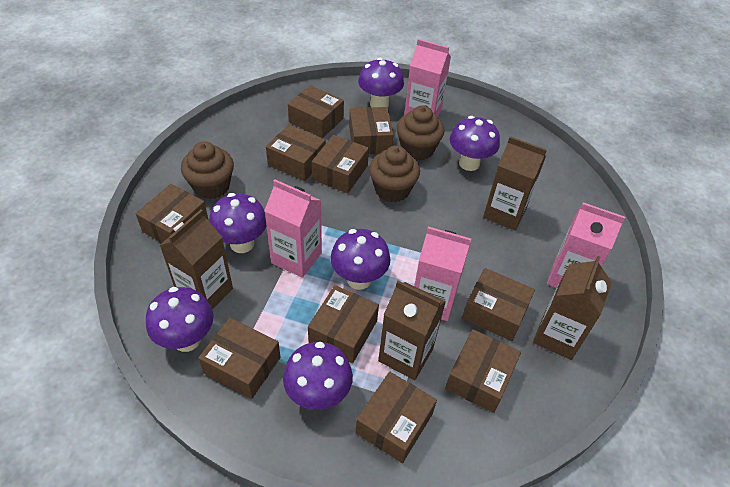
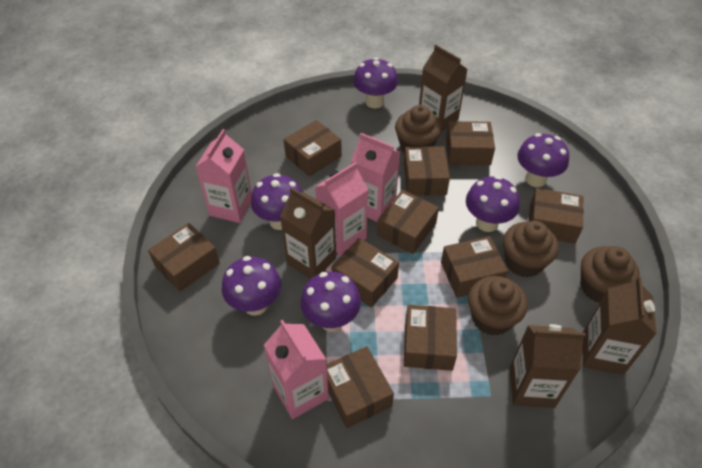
brown cupcake: 3 -> 4

